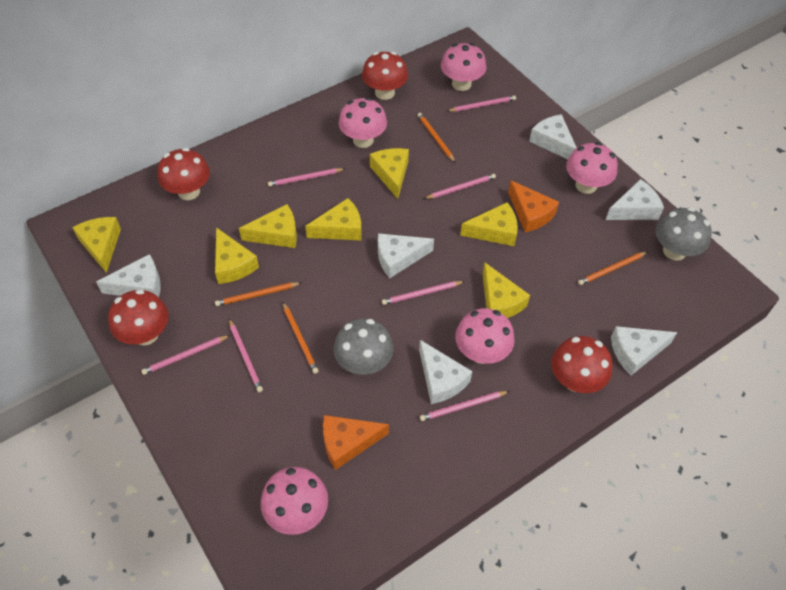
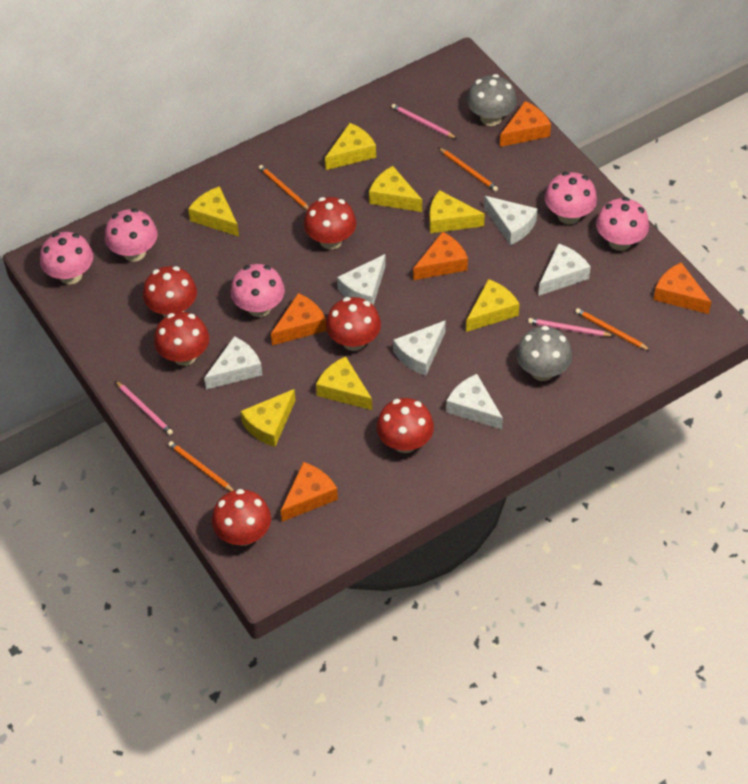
orange cheese: 2 -> 5
pink pencil: 7 -> 3
red mushroom: 4 -> 6

